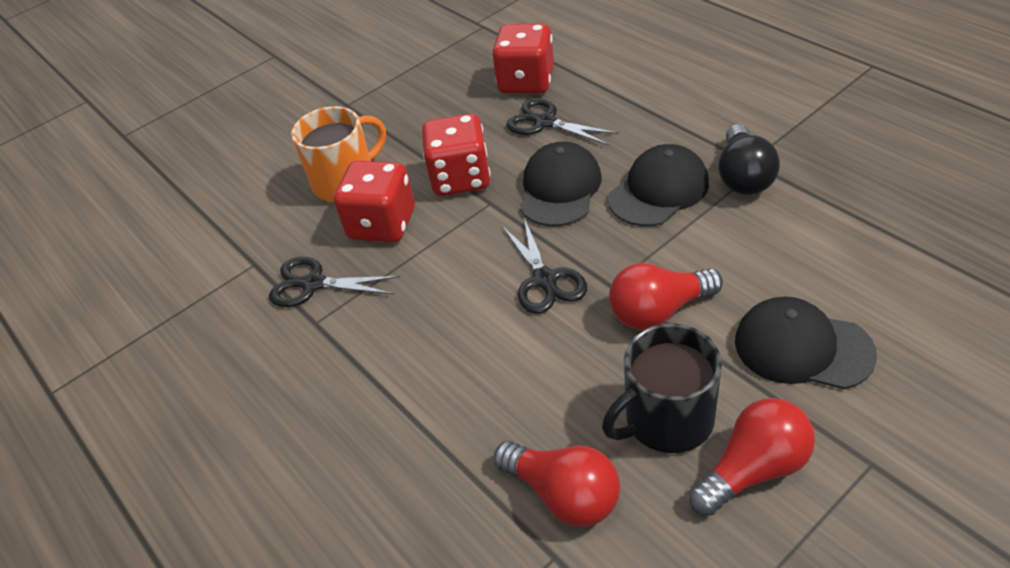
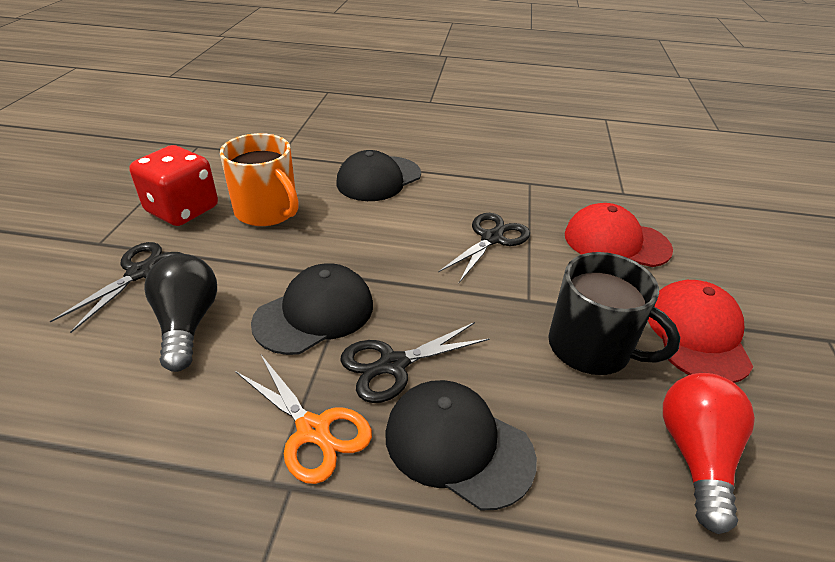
orange scissors: 0 -> 1
red cap: 0 -> 2
red dice: 3 -> 1
red light bulb: 3 -> 1

